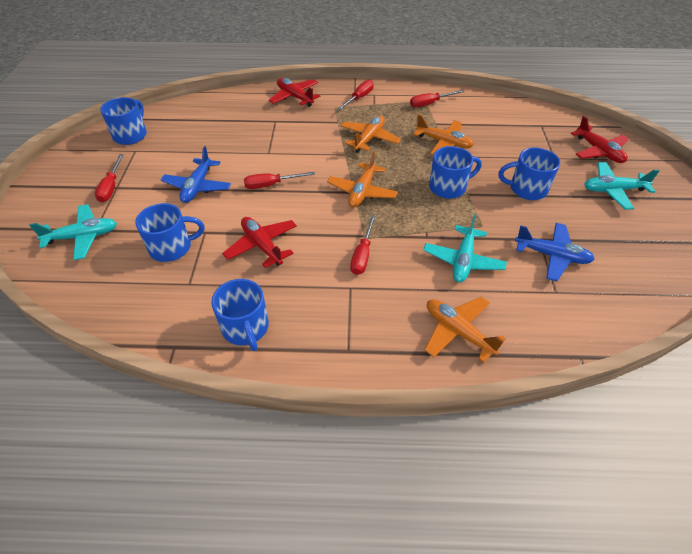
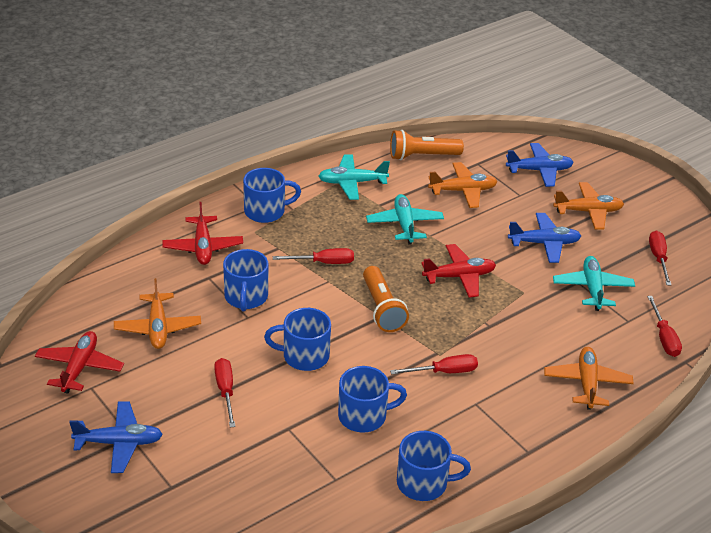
blue plane: 2 -> 3
orange flashlight: 0 -> 2

